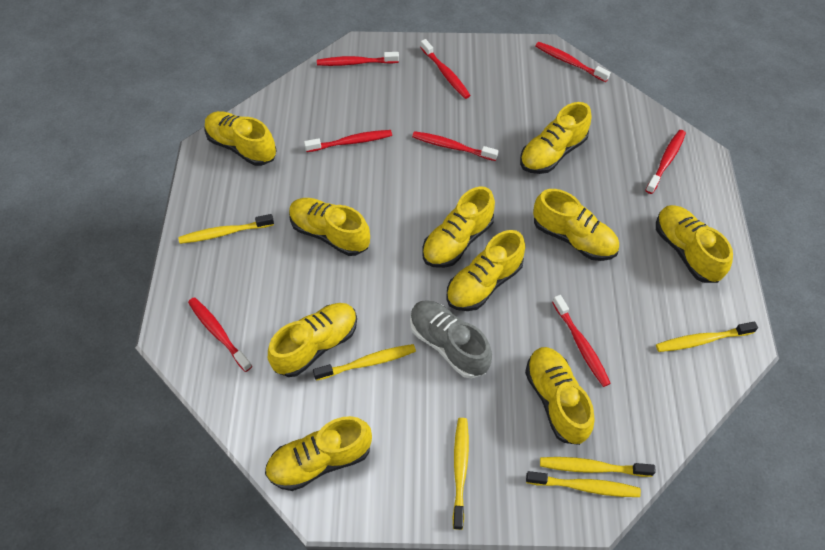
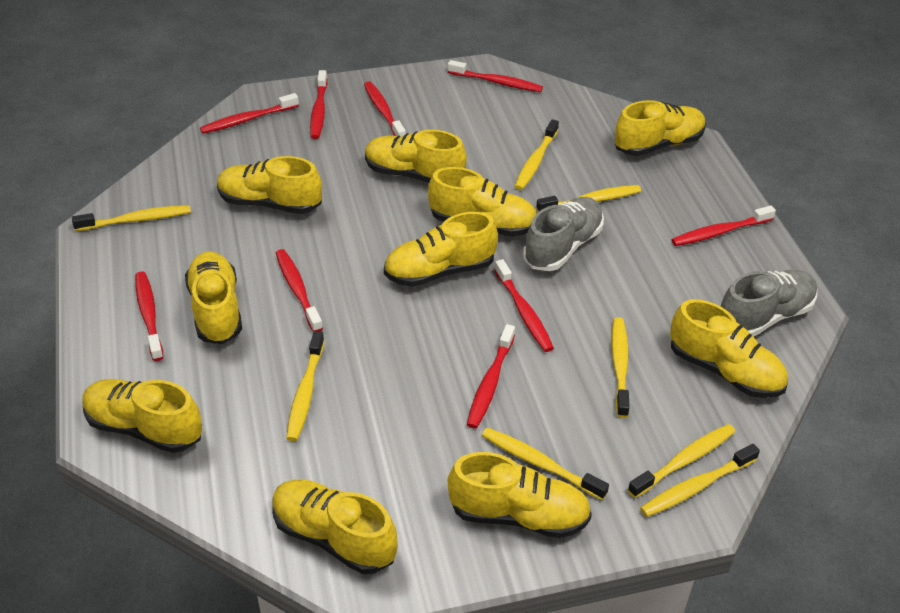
grey shoe: 1 -> 2
red toothbrush: 8 -> 9
yellow toothbrush: 6 -> 8

